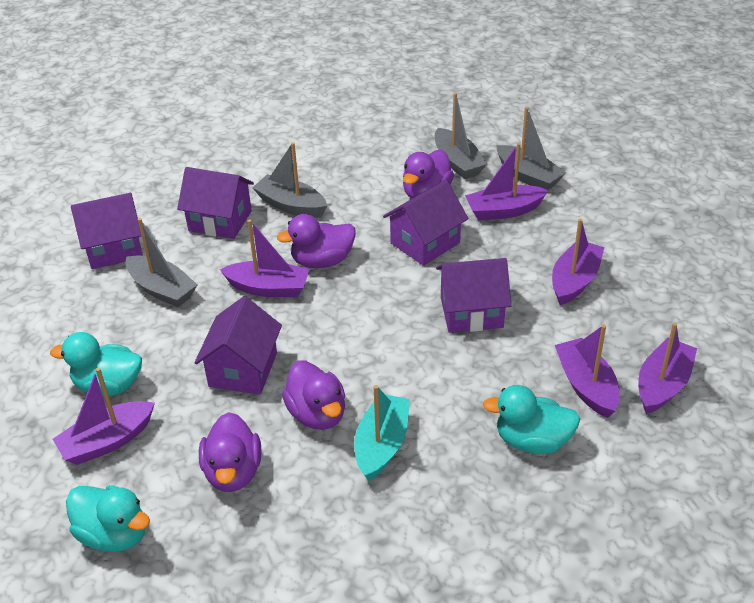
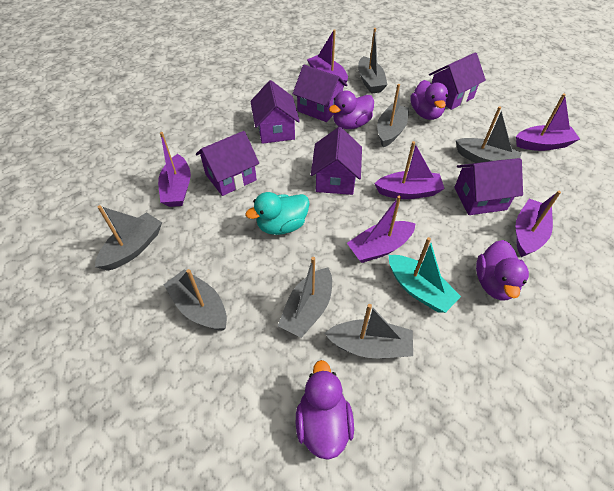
grey boat: 4 -> 7
purple house: 5 -> 6
turquoise duck: 3 -> 1

